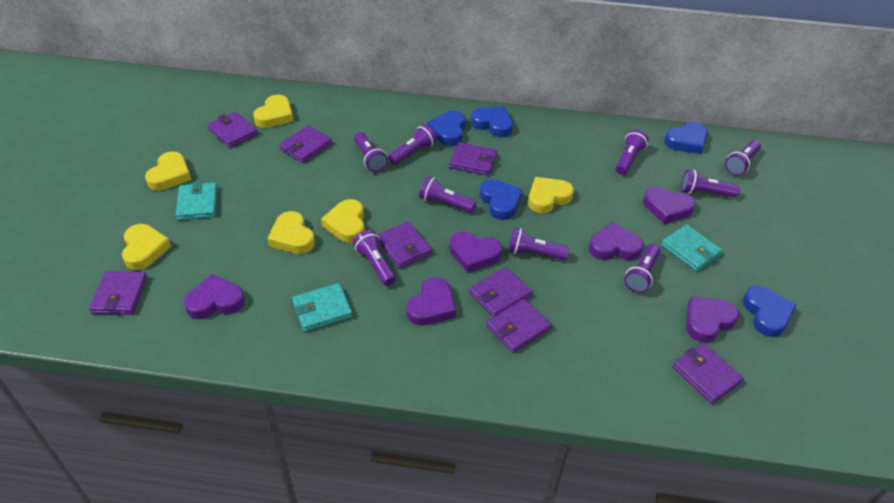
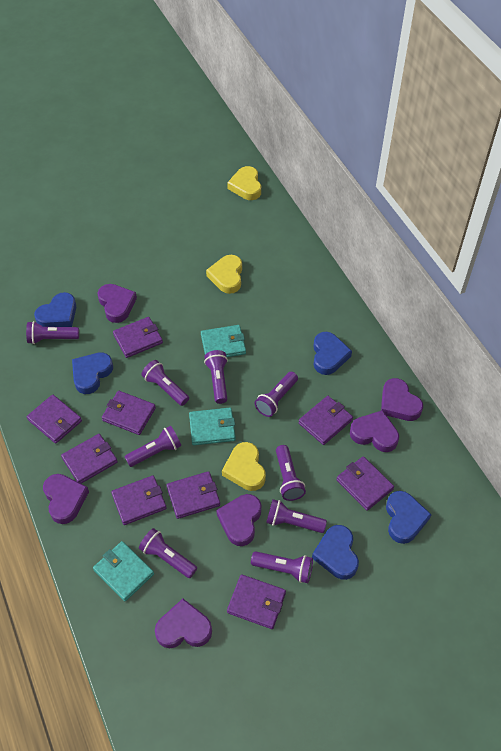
purple wallet: 8 -> 9
yellow heart: 6 -> 3

